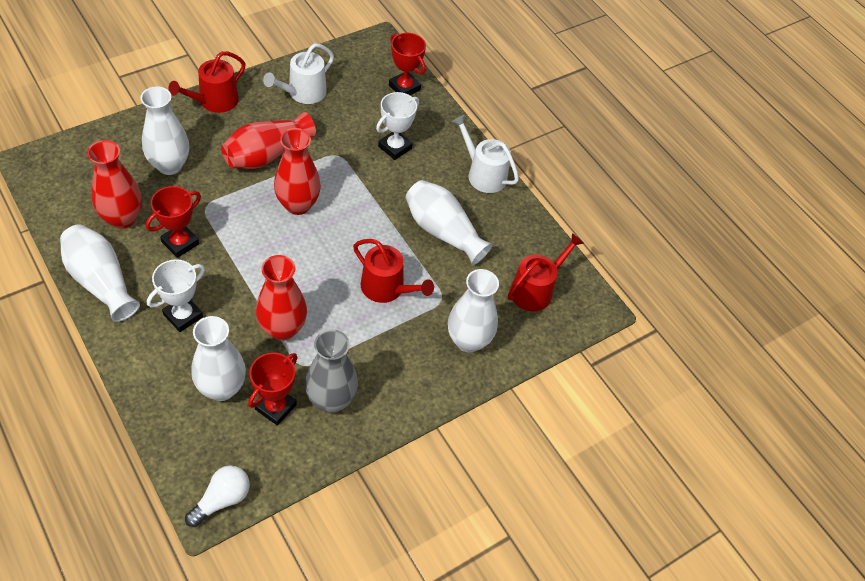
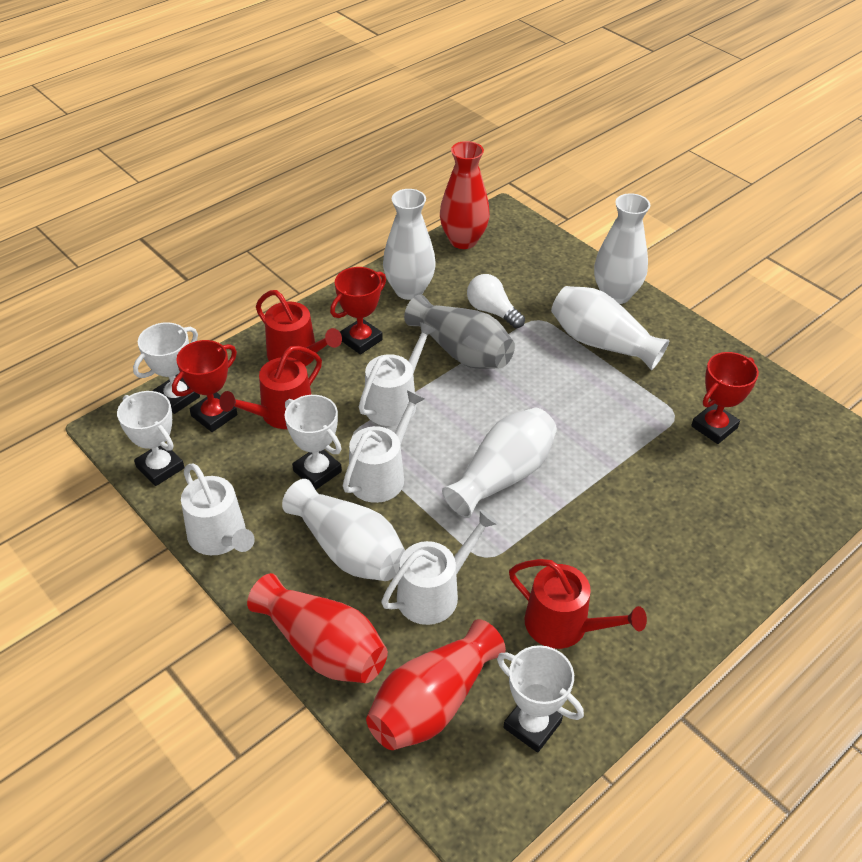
red vase: 4 -> 3
white trophy: 2 -> 4
white watering can: 2 -> 4

